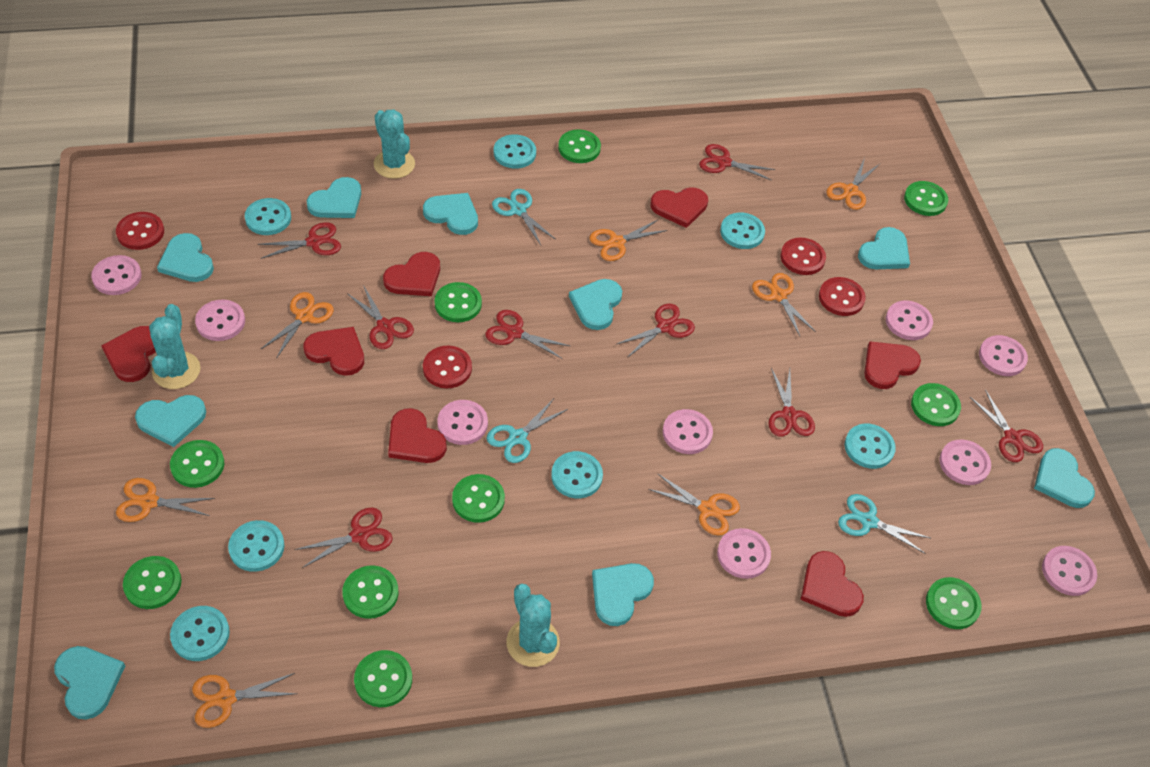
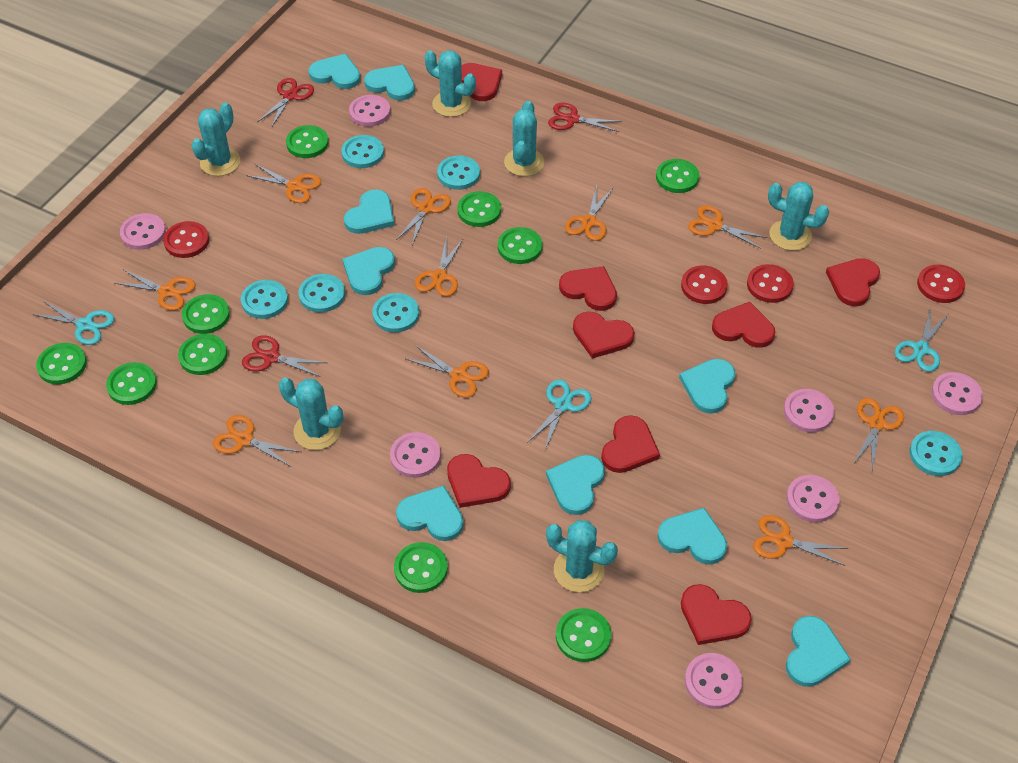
orange scissors: 7 -> 10
pink button: 9 -> 7
red heart: 7 -> 8
red scissors: 8 -> 3
turquoise button: 7 -> 6
turquoise cactus: 3 -> 6

